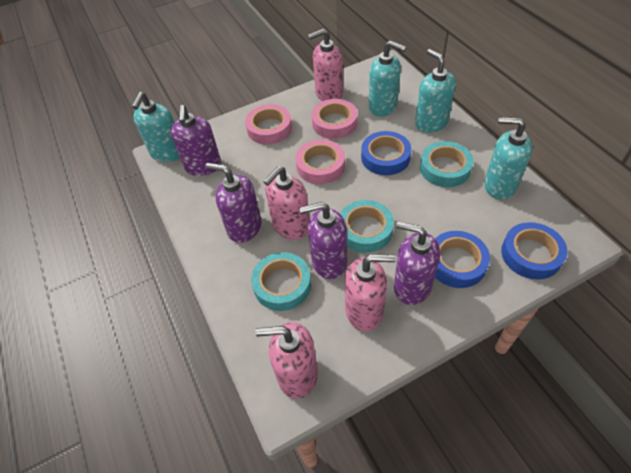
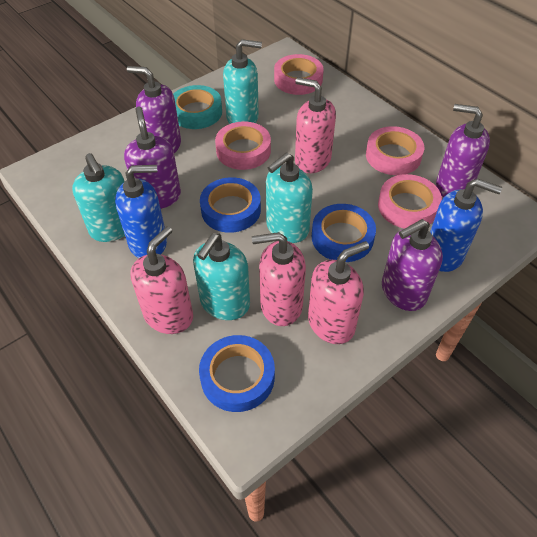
blue soap dispenser: 0 -> 2
pink tape: 3 -> 4
turquoise tape: 3 -> 1

